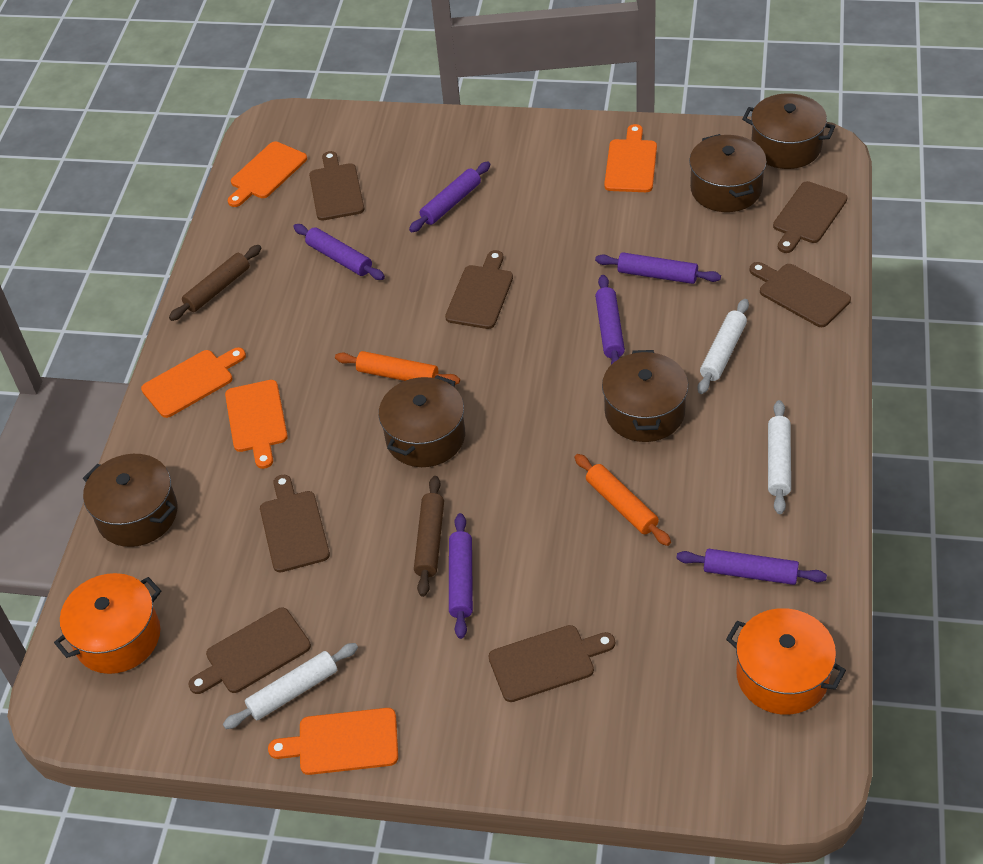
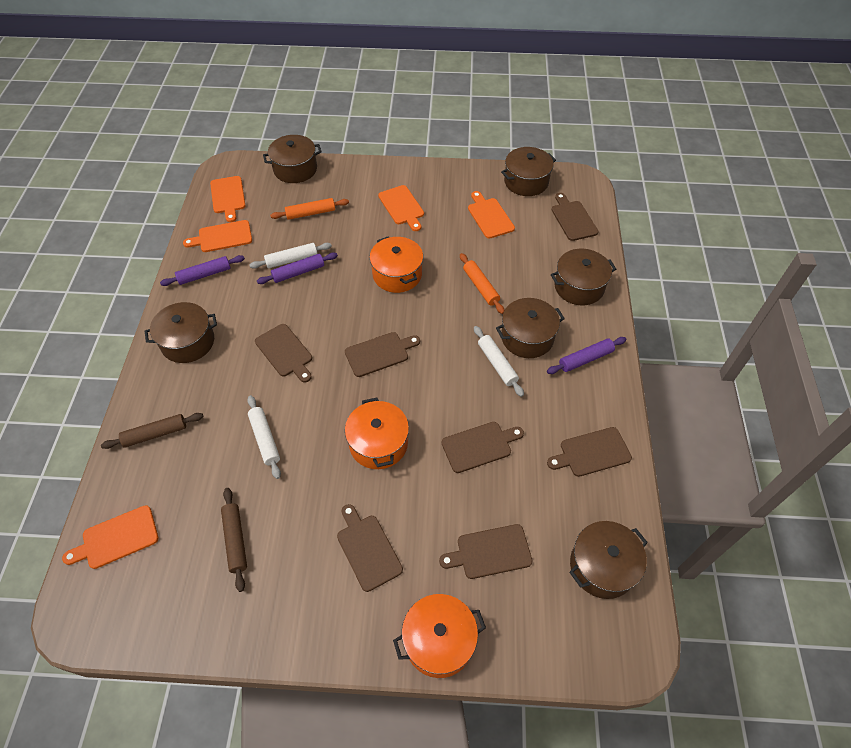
brown pot: 5 -> 6
orange pot: 2 -> 3
purple rolling pin: 6 -> 3

